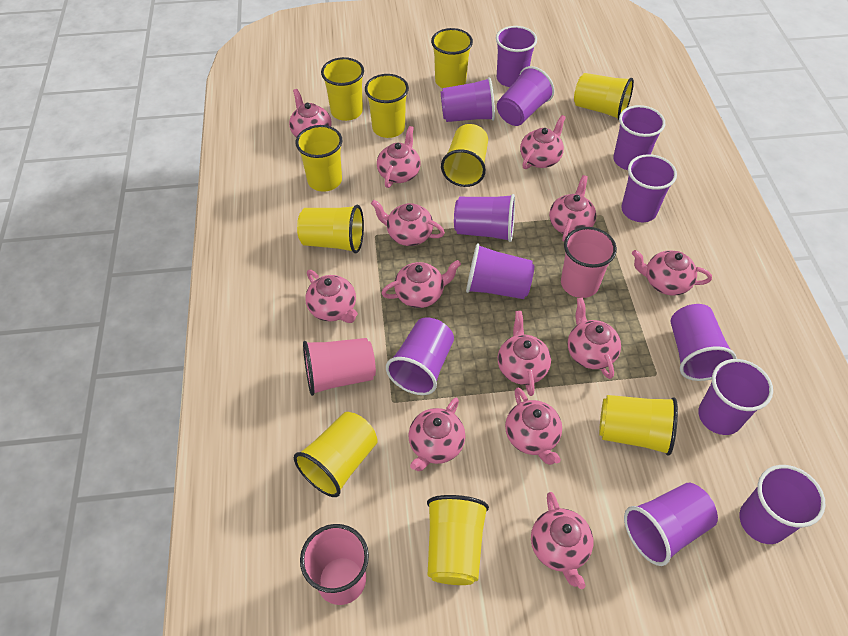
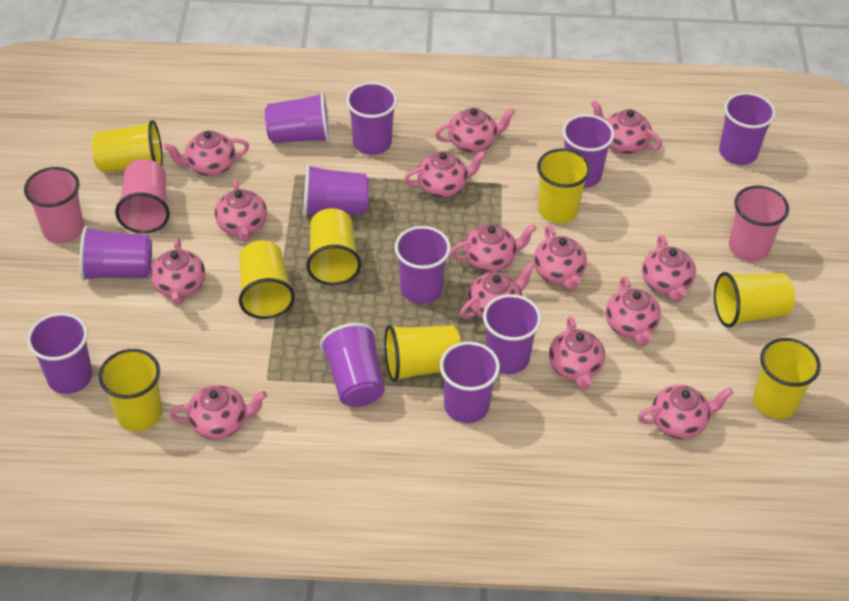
pink teapot: 13 -> 14
purple cup: 12 -> 11
yellow cup: 10 -> 8

